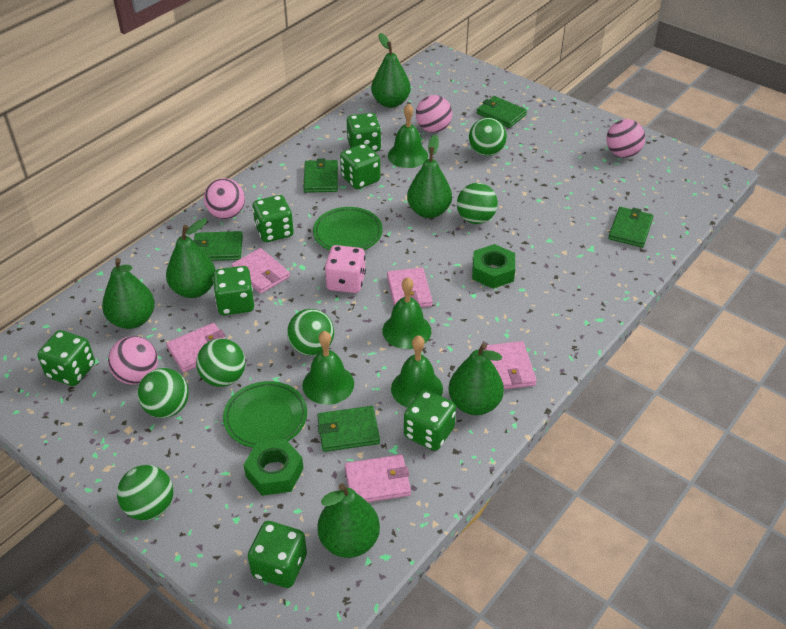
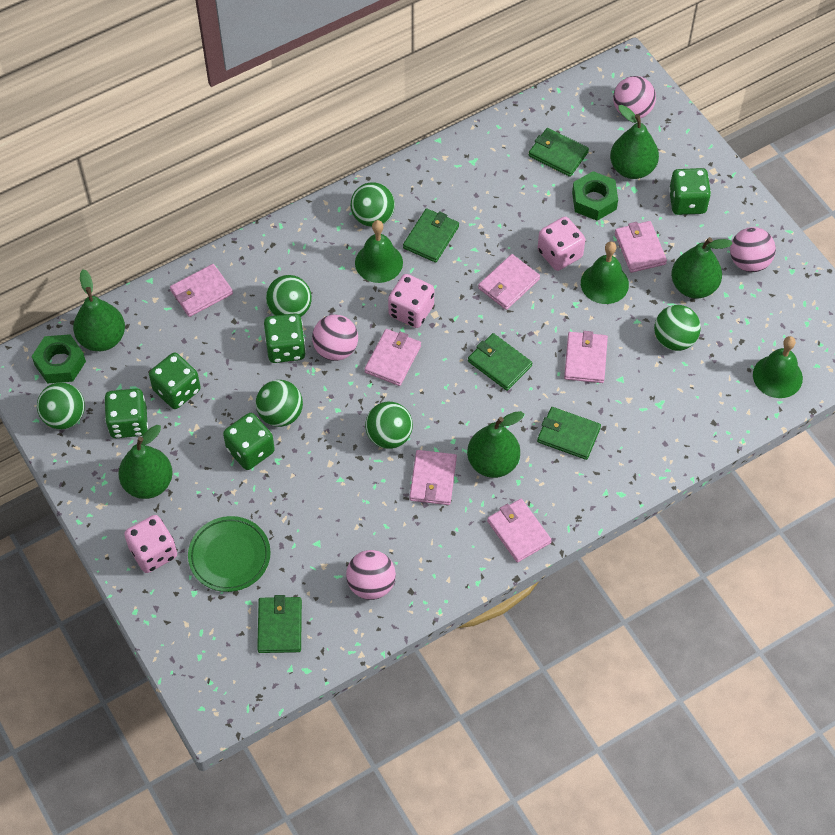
green bell: 4 -> 3
green dice: 7 -> 5
green pear: 6 -> 5
green plate: 2 -> 1
pink dice: 1 -> 3
pink wallet: 5 -> 7

